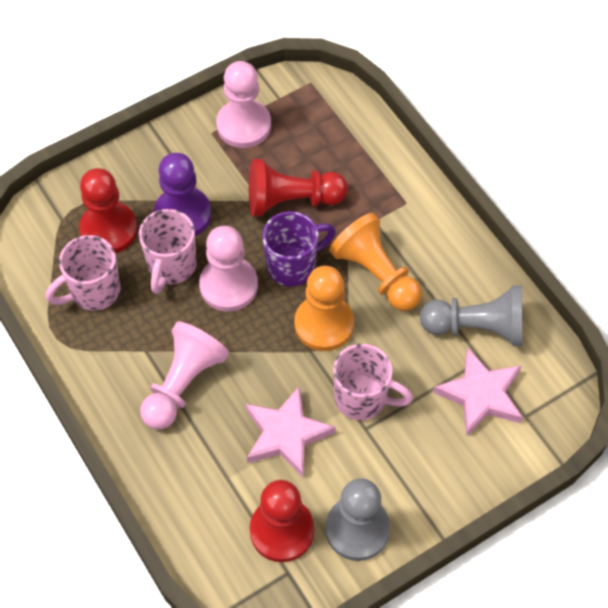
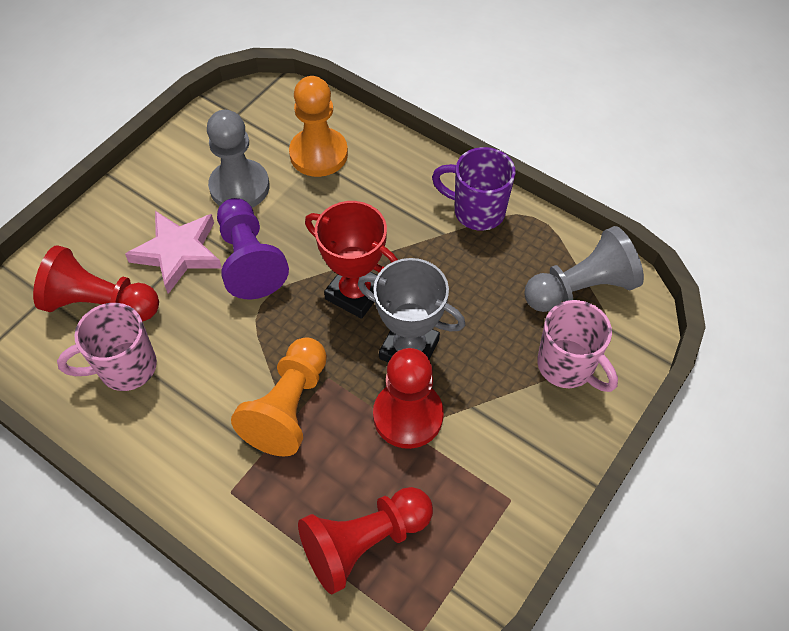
grey trophy: 0 -> 1
pink mug: 3 -> 2
pink pawn: 3 -> 0
pink star: 2 -> 1
red trophy: 0 -> 1

